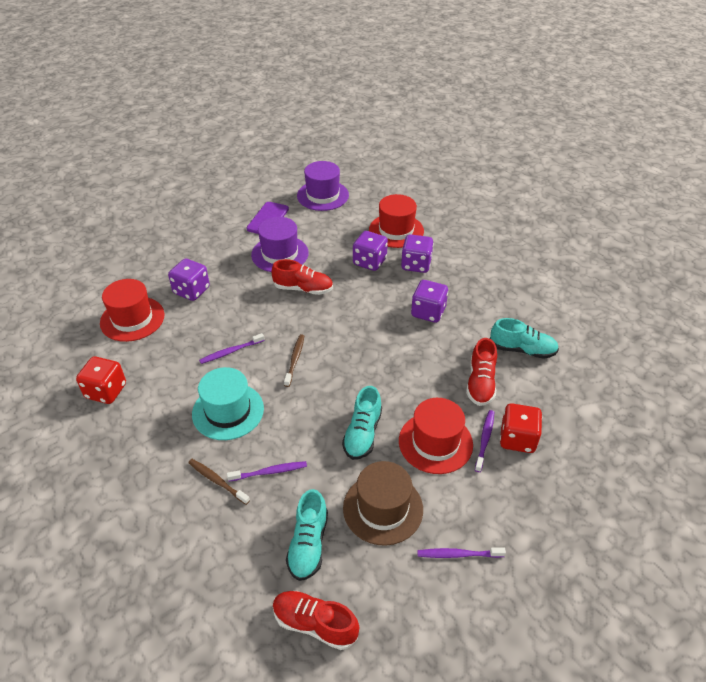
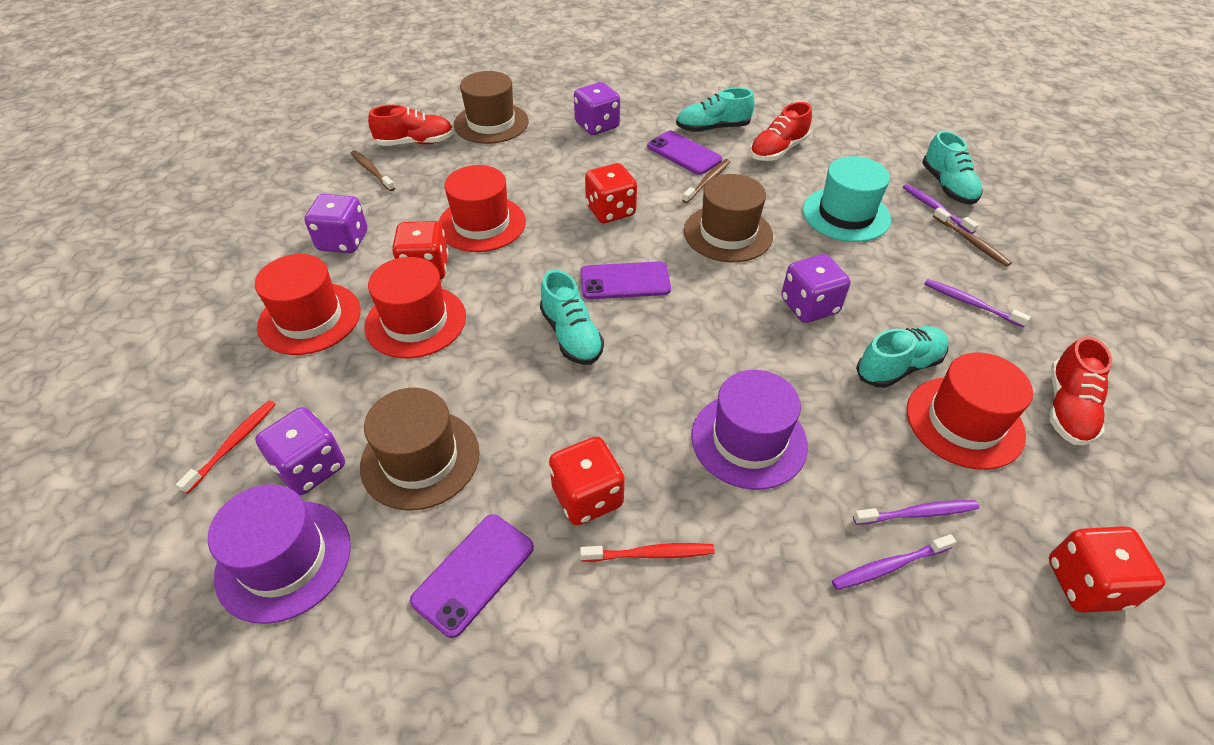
brown hat: 1 -> 3
brown toothbrush: 2 -> 3
purple phone: 1 -> 3
red dice: 2 -> 4
red hat: 3 -> 4
red toothbrush: 0 -> 2
turquoise shoe: 3 -> 4

